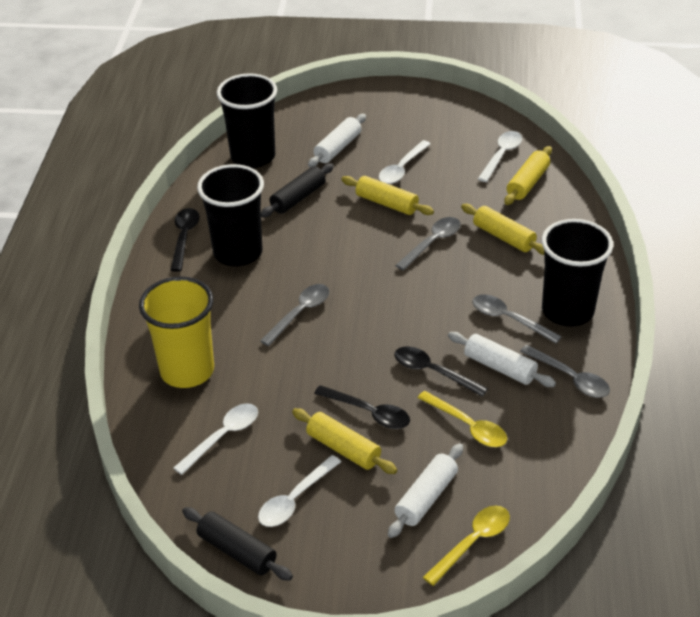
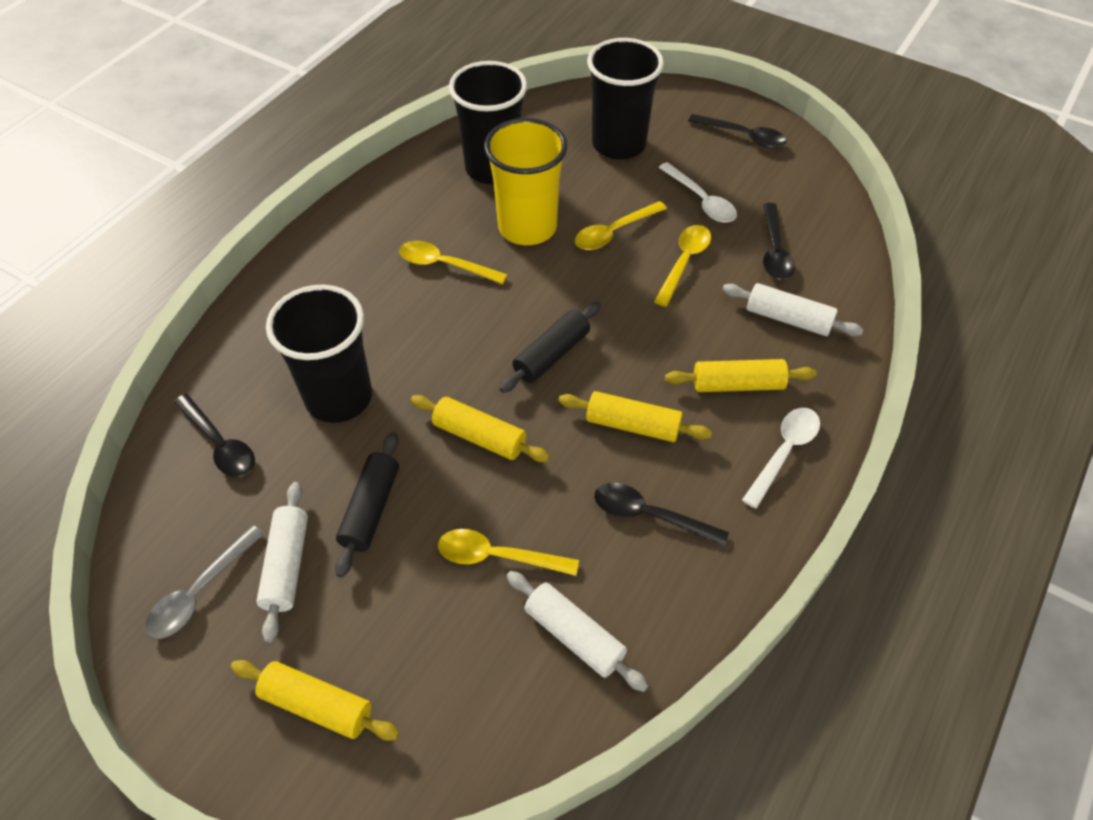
black spoon: 3 -> 4
grey spoon: 4 -> 1
white spoon: 4 -> 2
yellow spoon: 2 -> 4

